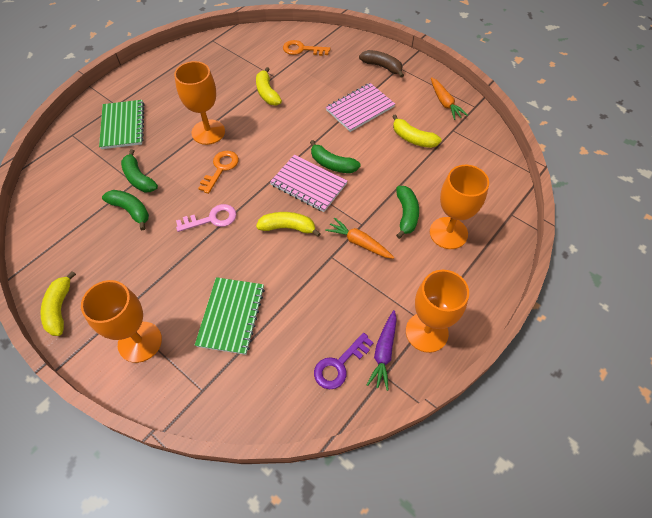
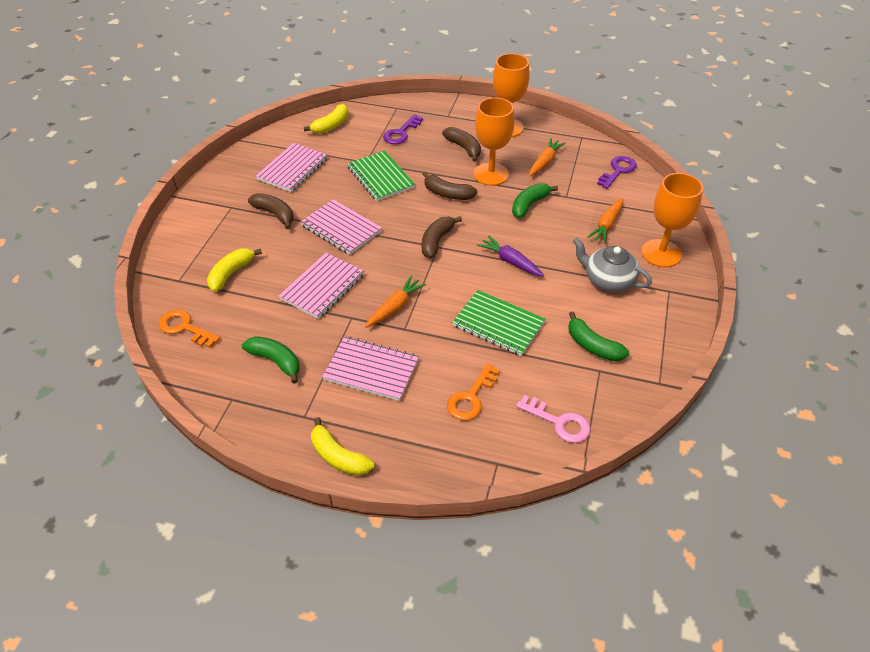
brown banana: 1 -> 4
green banana: 4 -> 3
grey teapot: 0 -> 1
orange carrot: 2 -> 3
orange goblet: 4 -> 3
pink notebook: 2 -> 4
purple key: 1 -> 2
yellow banana: 4 -> 3

